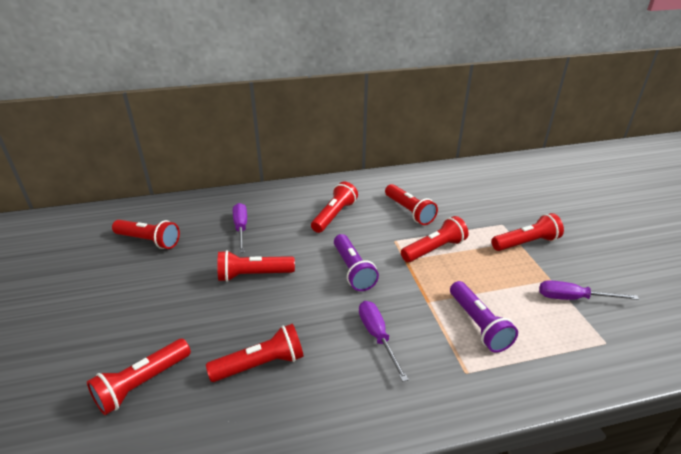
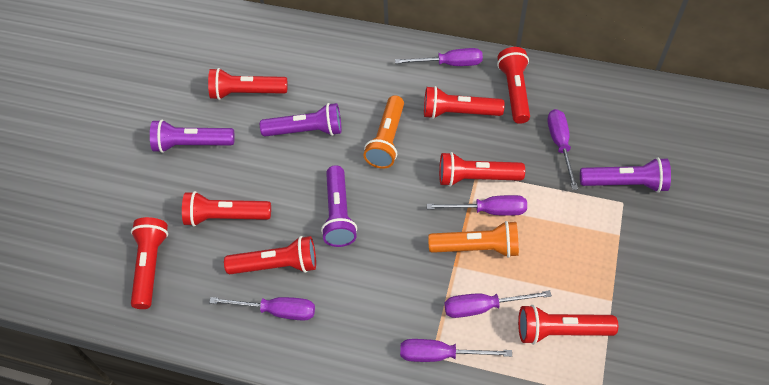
orange flashlight: 0 -> 2
purple flashlight: 2 -> 4
purple screwdriver: 3 -> 6

